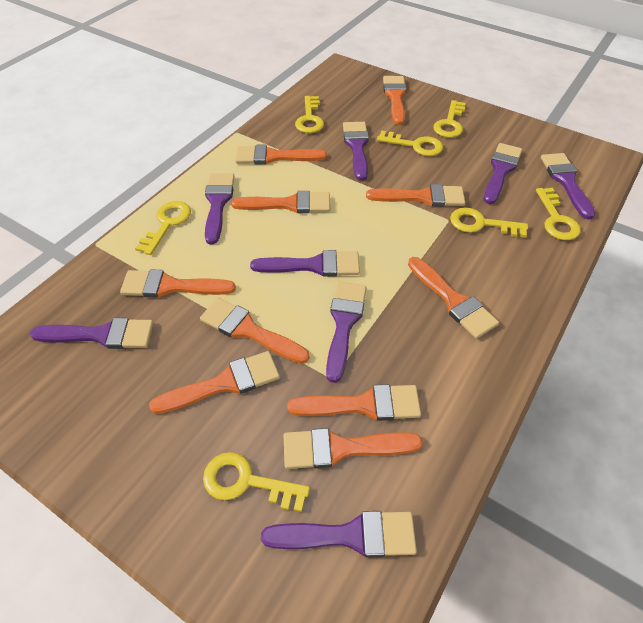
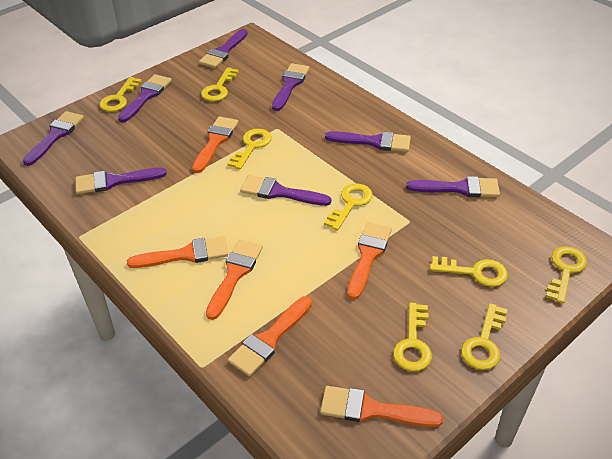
orange brush: 10 -> 6
yellow key: 7 -> 8

